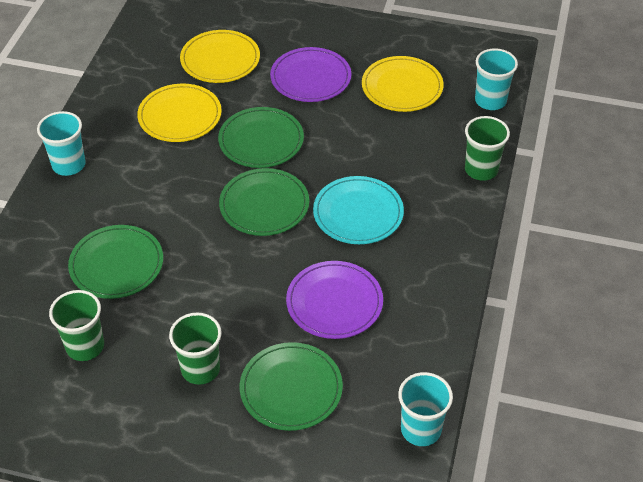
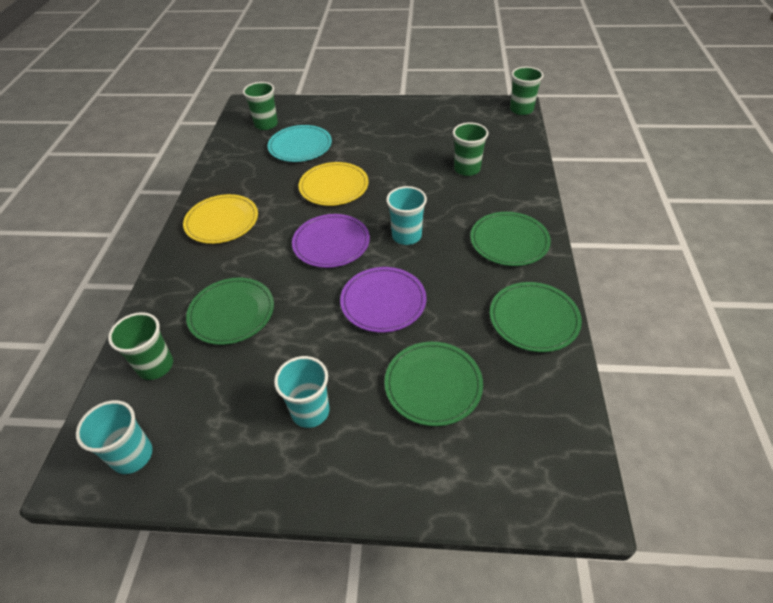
green cup: 3 -> 4
yellow plate: 3 -> 2

